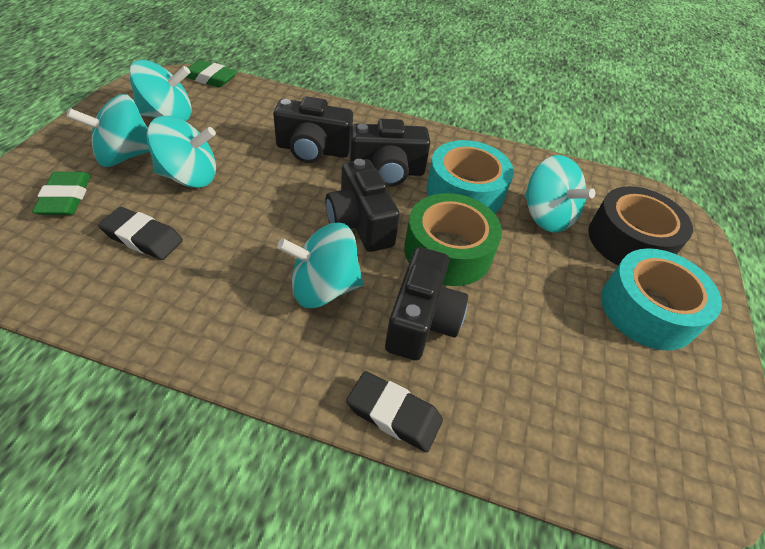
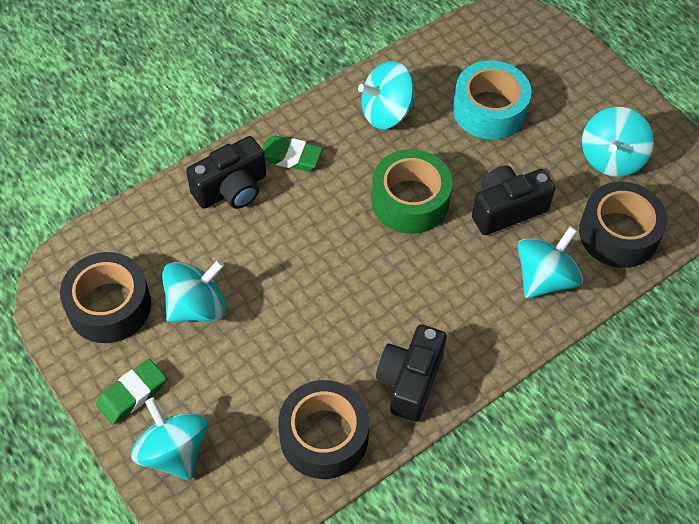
black camera: 4 -> 3
black eraser: 2 -> 0
black tape: 1 -> 3
turquoise tape: 2 -> 1

